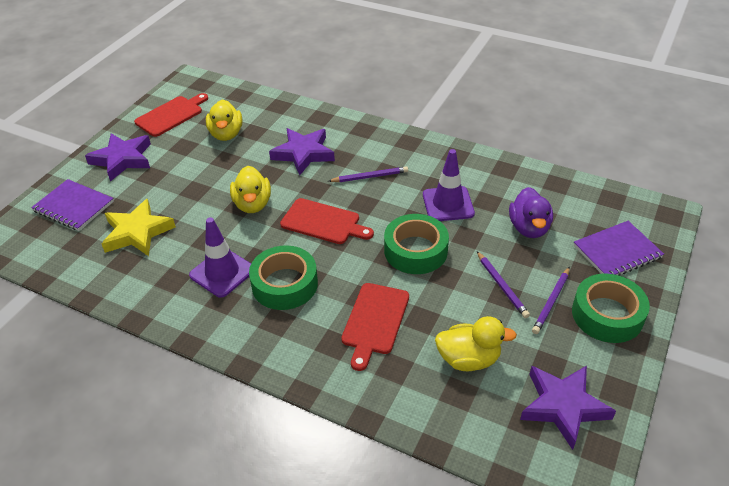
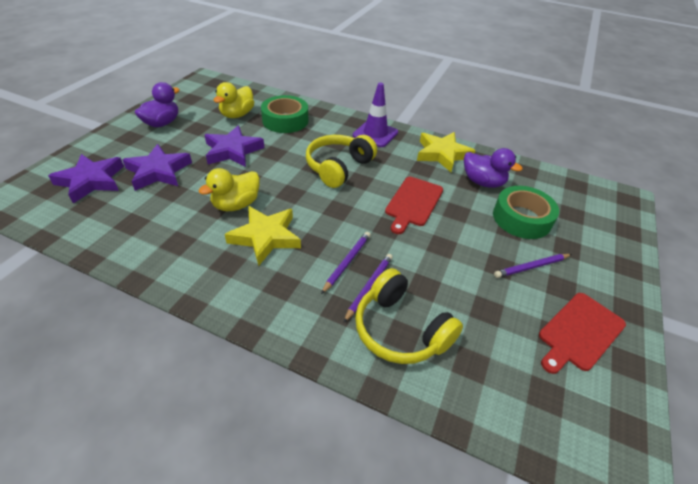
green tape: 3 -> 2
purple duck: 1 -> 2
purple notebook: 2 -> 0
purple traffic cone: 2 -> 1
red cutting board: 3 -> 2
yellow duck: 3 -> 2
yellow headphones: 0 -> 2
yellow star: 1 -> 2

